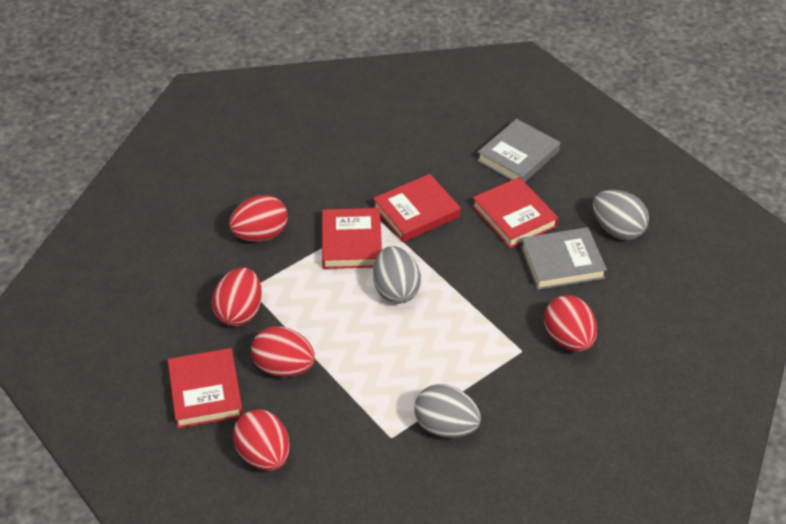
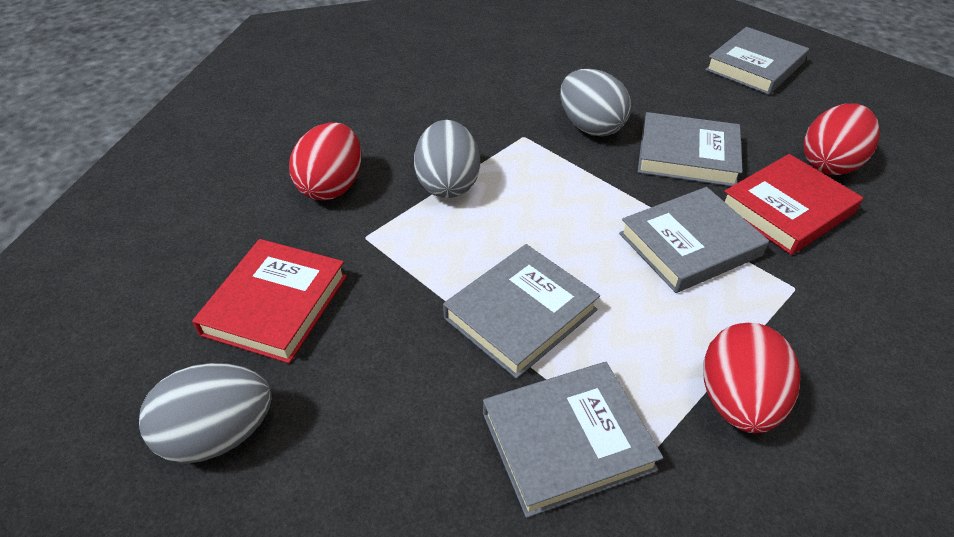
grey book: 2 -> 5
red book: 4 -> 2
red egg: 5 -> 3

